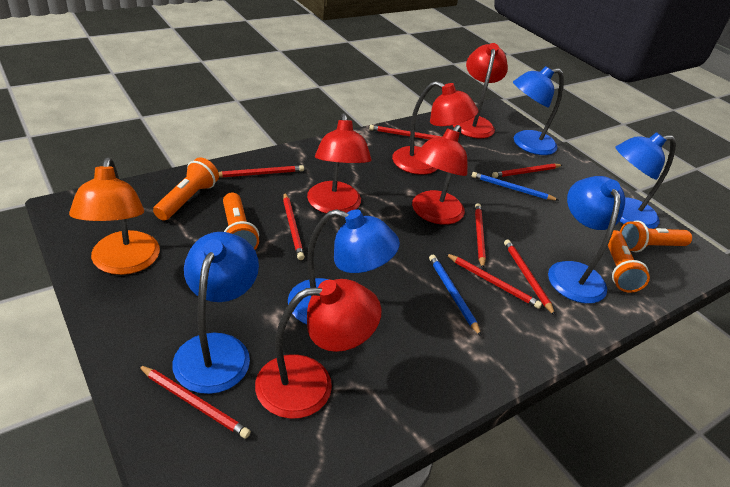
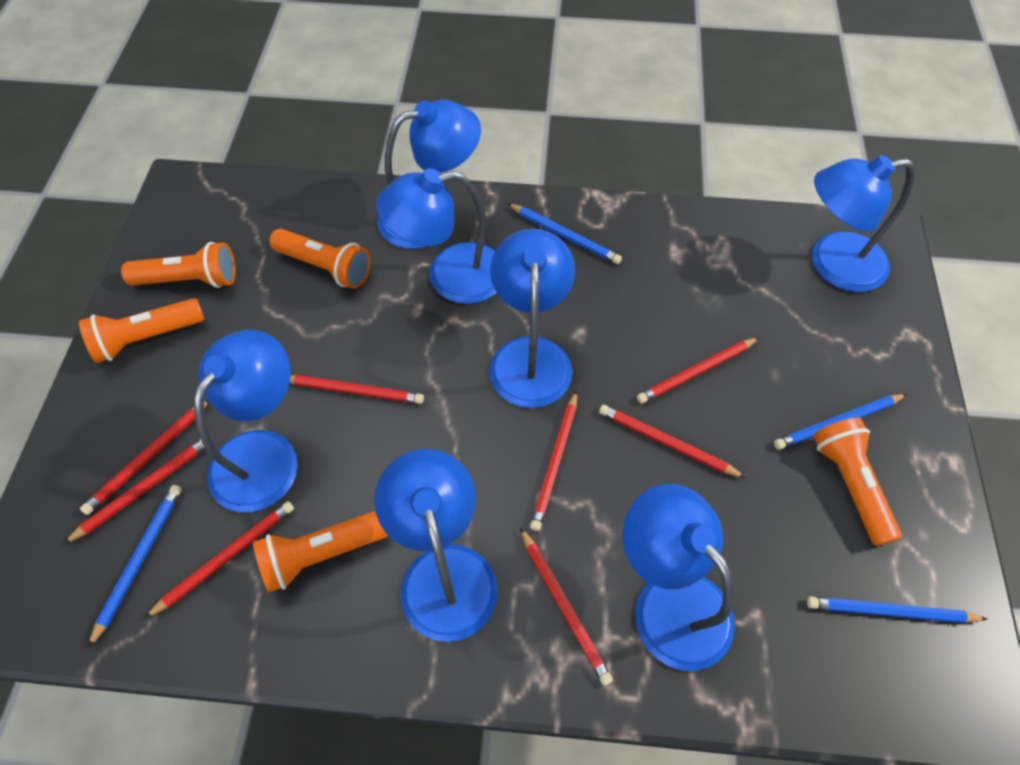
blue lamp: 5 -> 7
blue pencil: 2 -> 4
orange flashlight: 4 -> 5
orange lamp: 1 -> 0
red lamp: 5 -> 0

